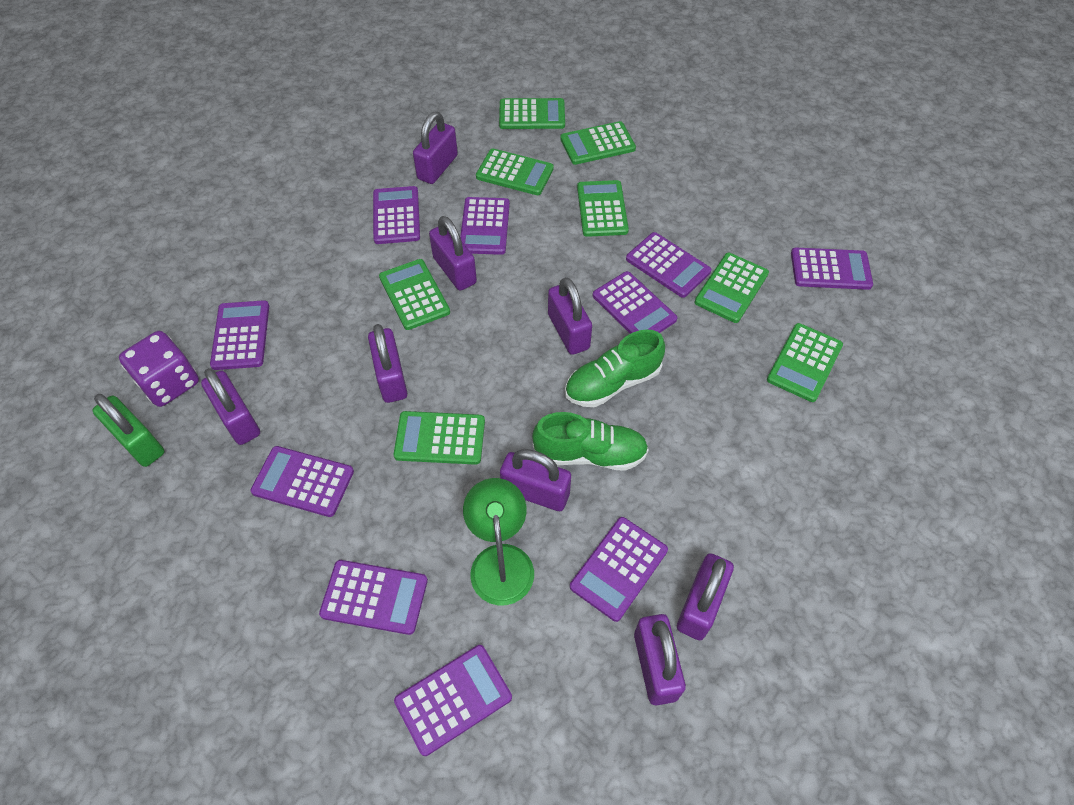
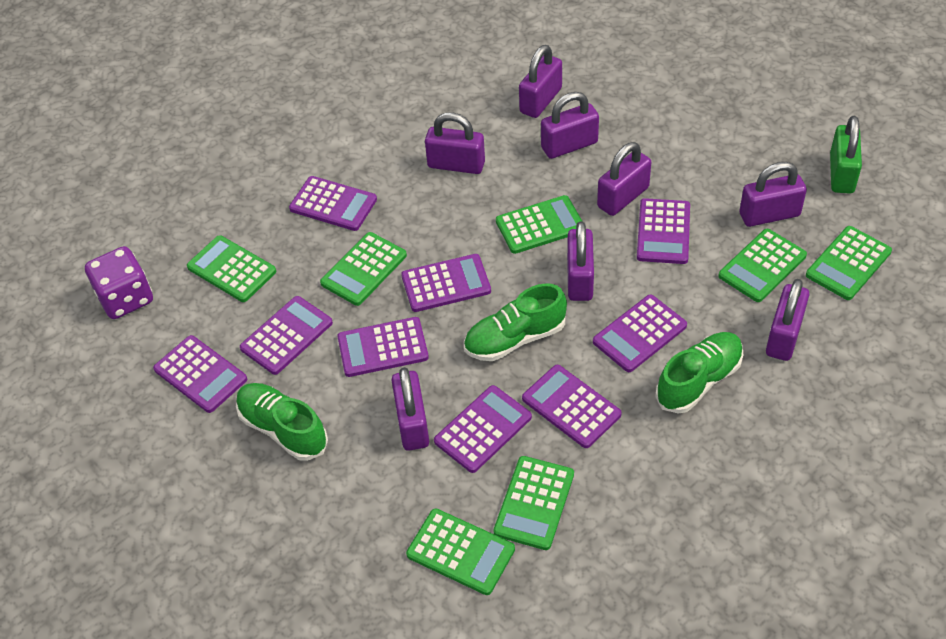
green calculator: 8 -> 7
green lamp: 1 -> 0
green shoe: 2 -> 3
purple calculator: 10 -> 9

